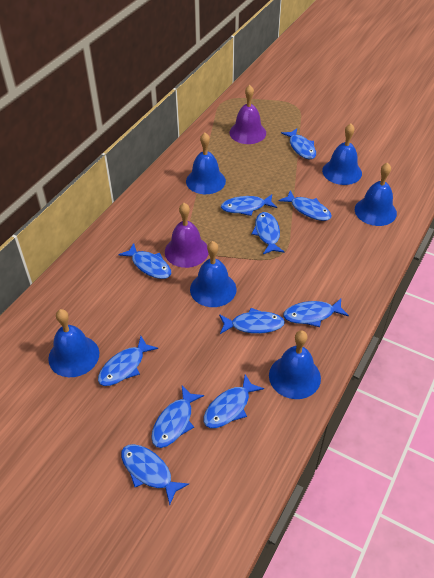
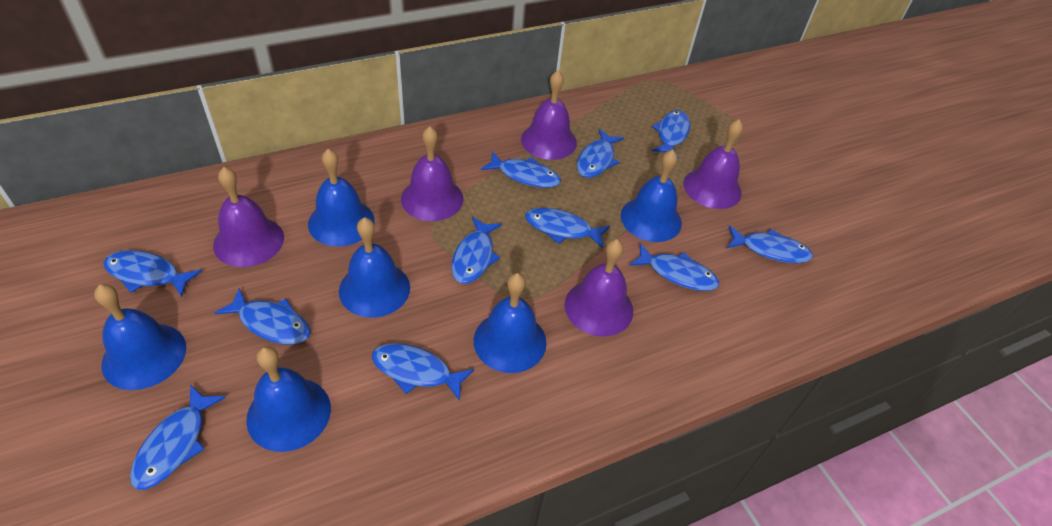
purple bell: 2 -> 5

